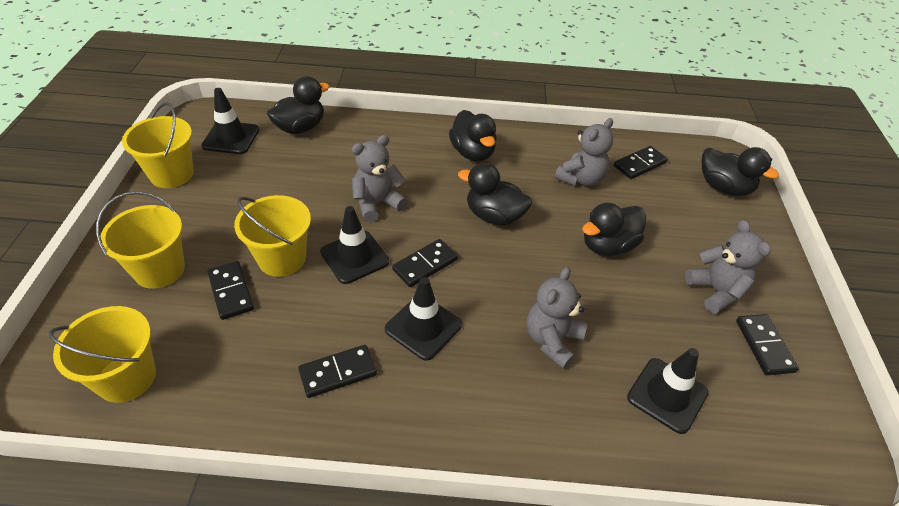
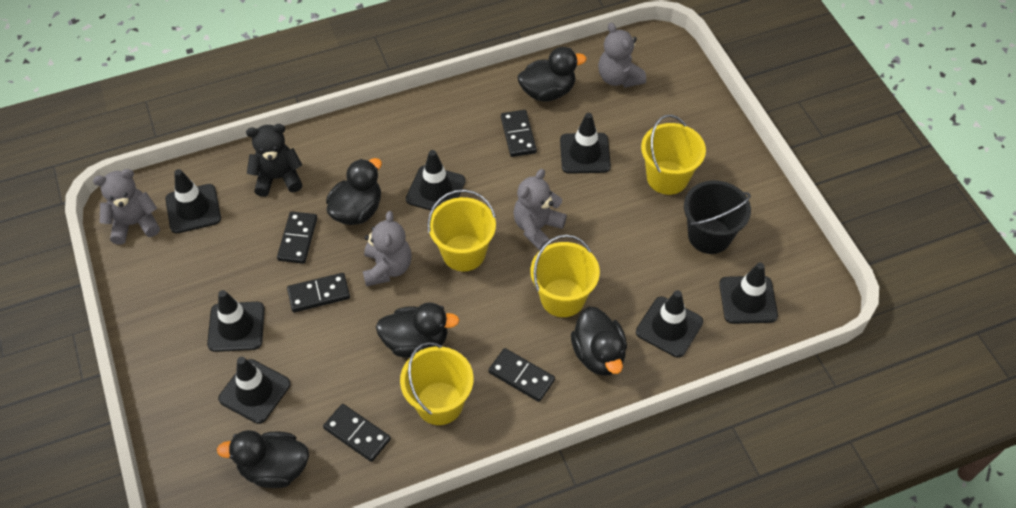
black bucket: 0 -> 1
black teddy bear: 0 -> 1
black traffic cone: 4 -> 7

